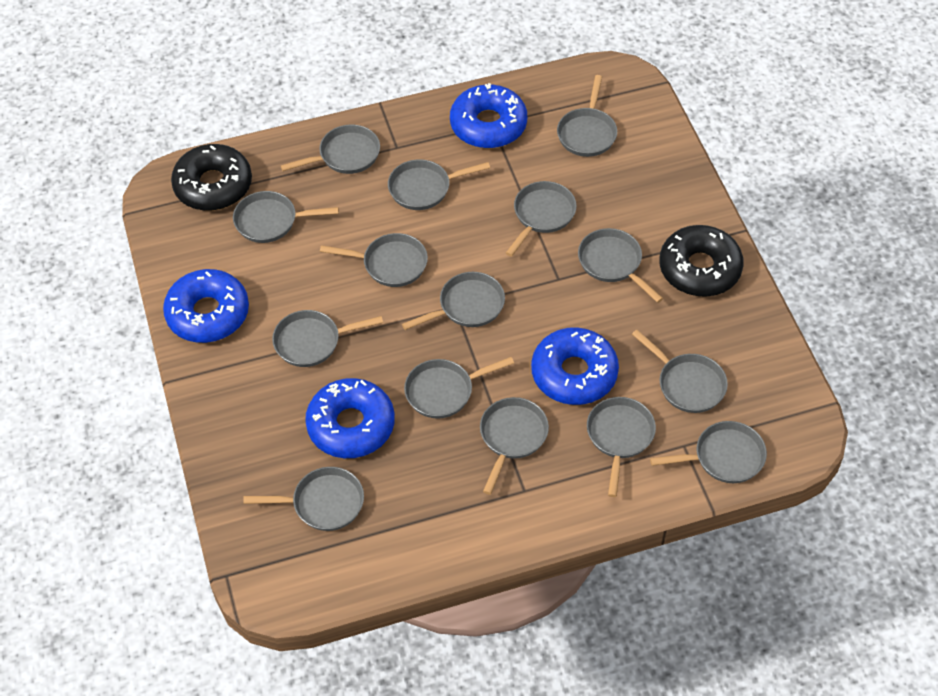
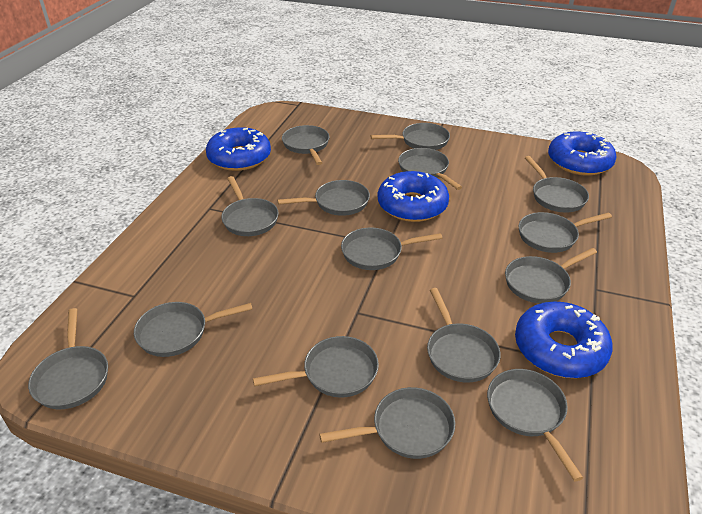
black donut: 2 -> 0

